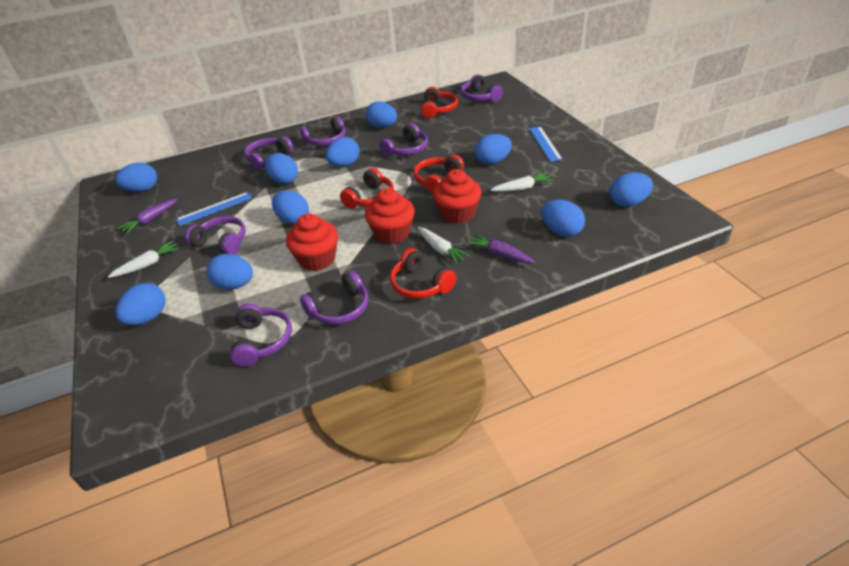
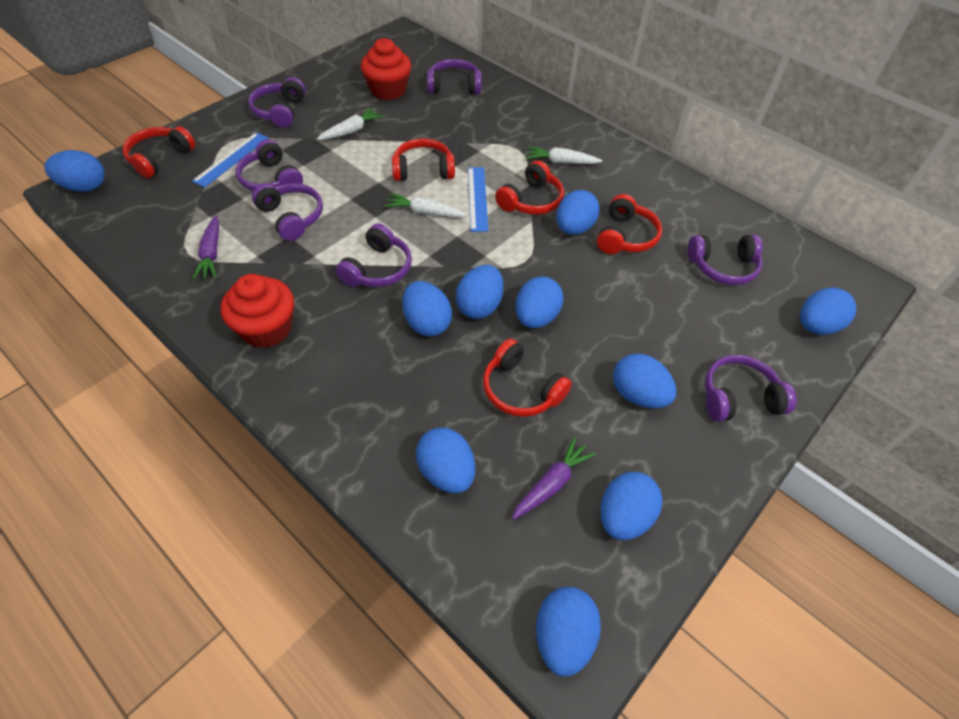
red cupcake: 3 -> 2
red headphones: 4 -> 5

